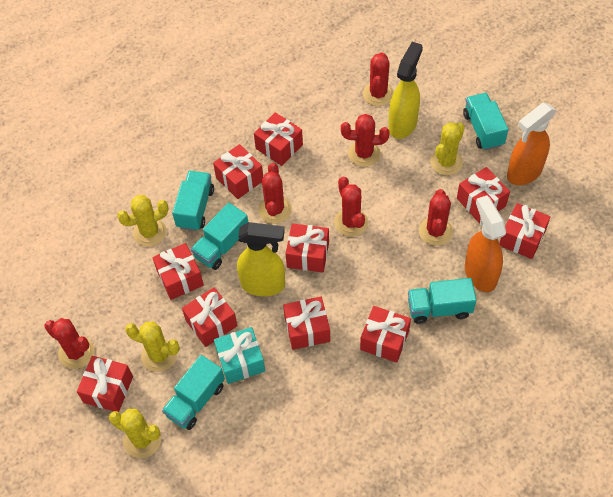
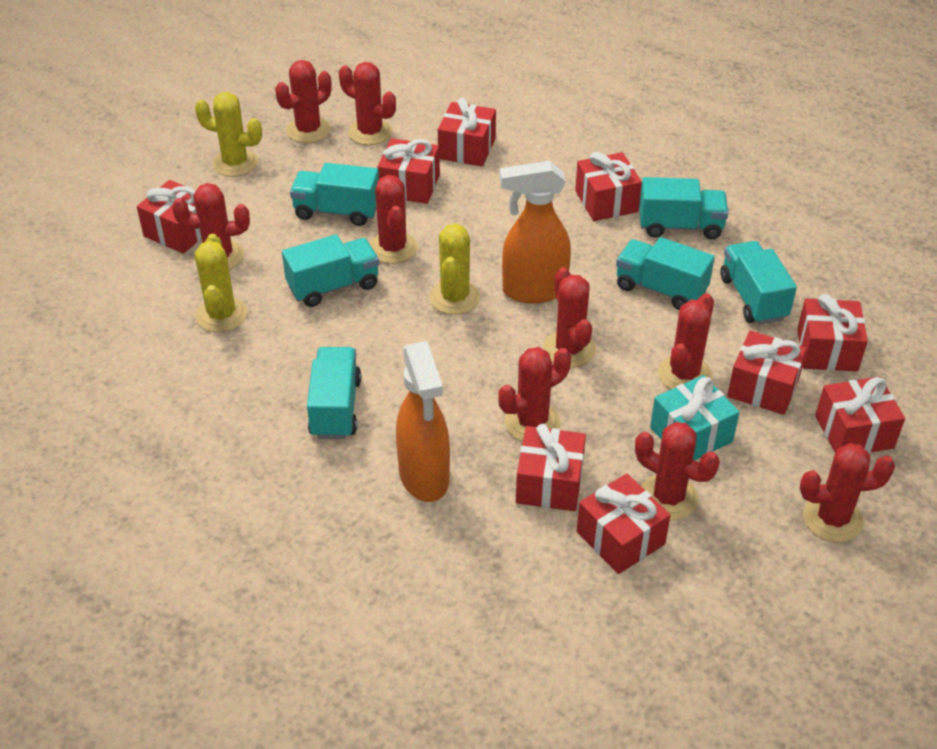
red cactus: 6 -> 9
red gift: 10 -> 9
turquoise truck: 5 -> 6
yellow cactus: 4 -> 3
yellow spray bottle: 2 -> 0

